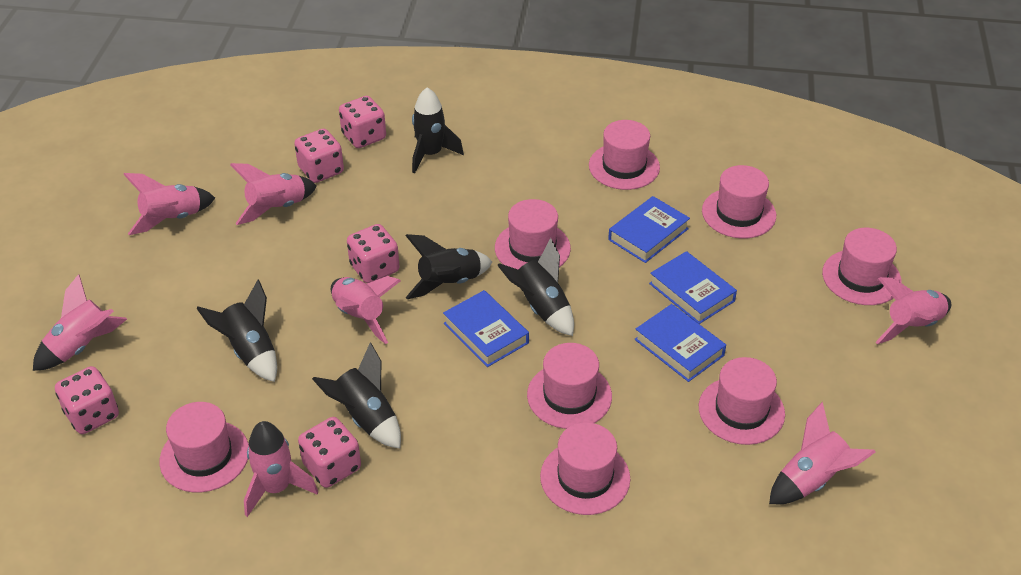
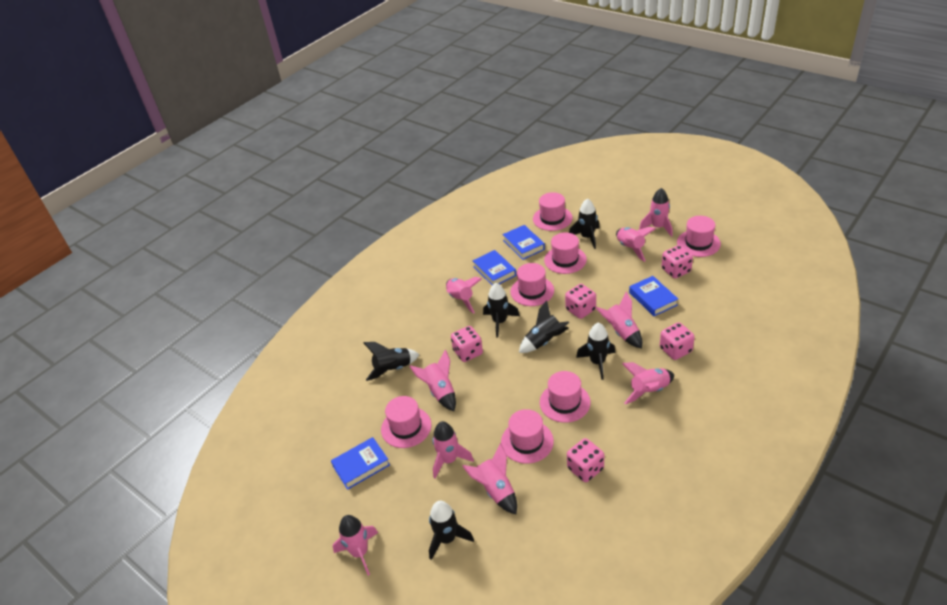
black rocket: 5 -> 6
pink hat: 8 -> 7
pink rocket: 7 -> 9

